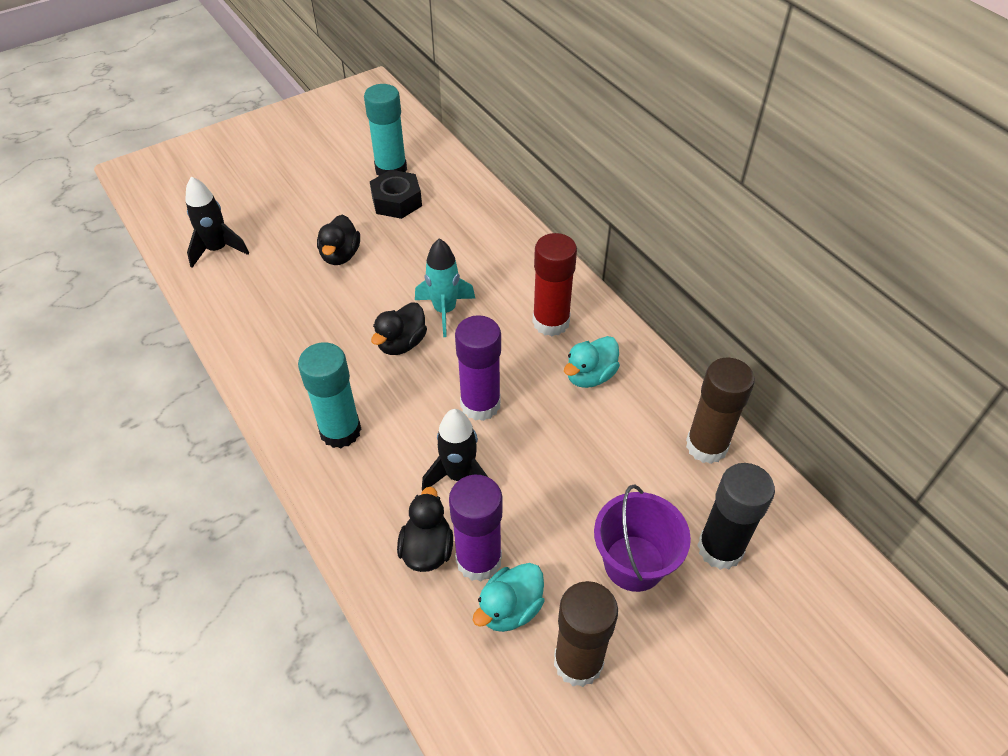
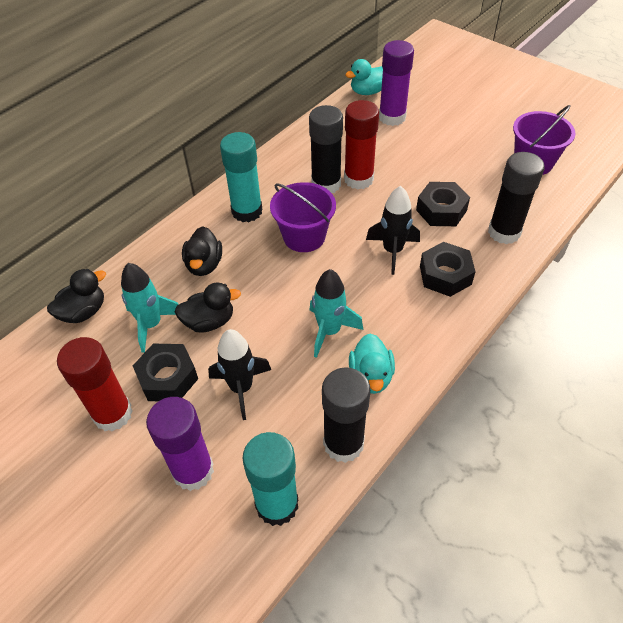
black glue stick: 1 -> 3
black nut: 1 -> 3
brown glue stick: 2 -> 0
purple bucket: 1 -> 2
red glue stick: 1 -> 2
turquoise rocket: 1 -> 2

